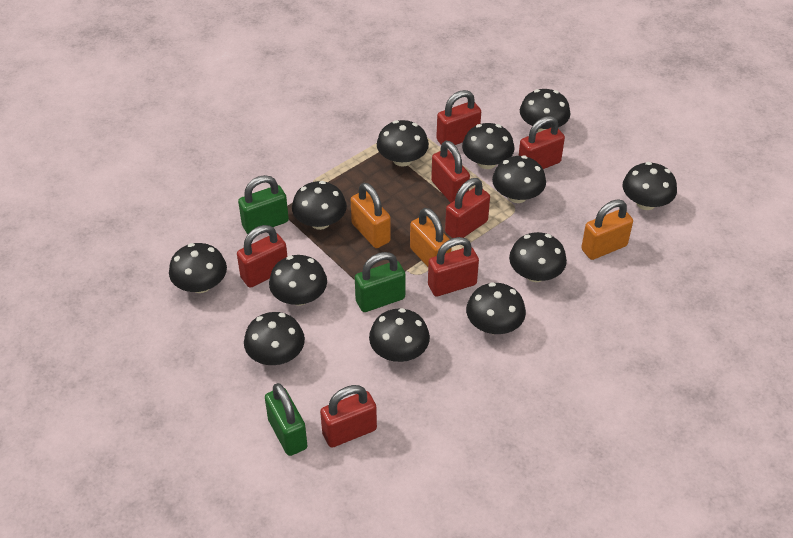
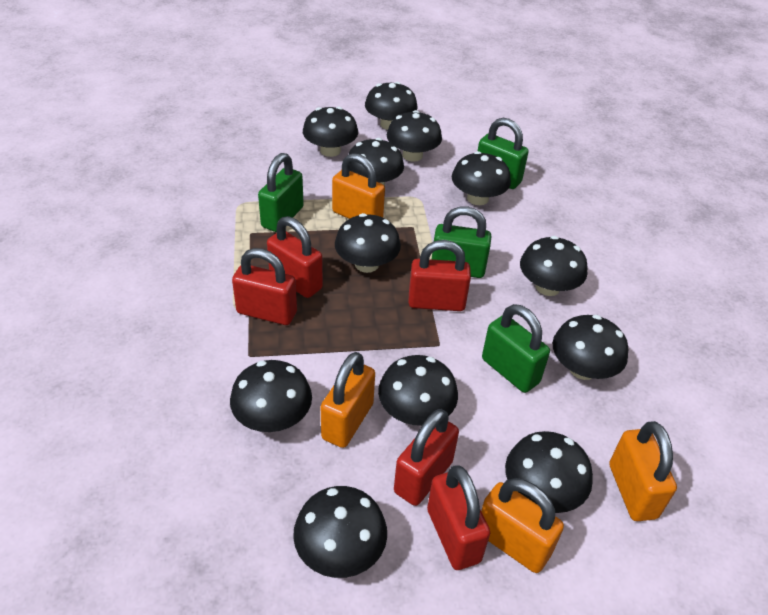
green padlock: 3 -> 4
orange padlock: 3 -> 4
red padlock: 7 -> 5

